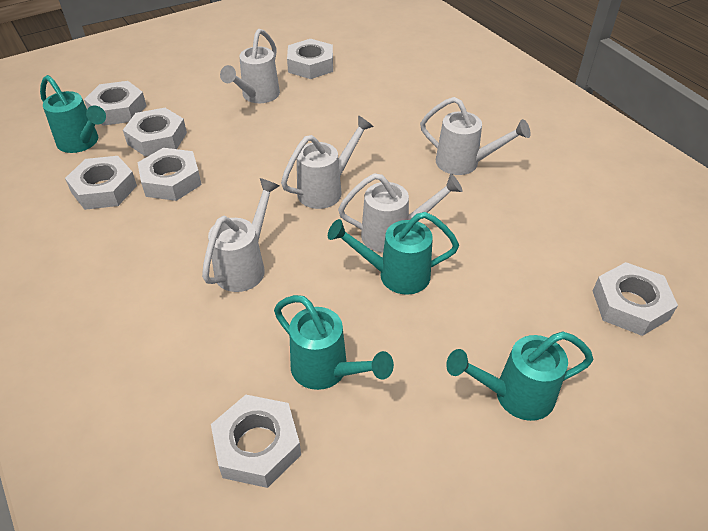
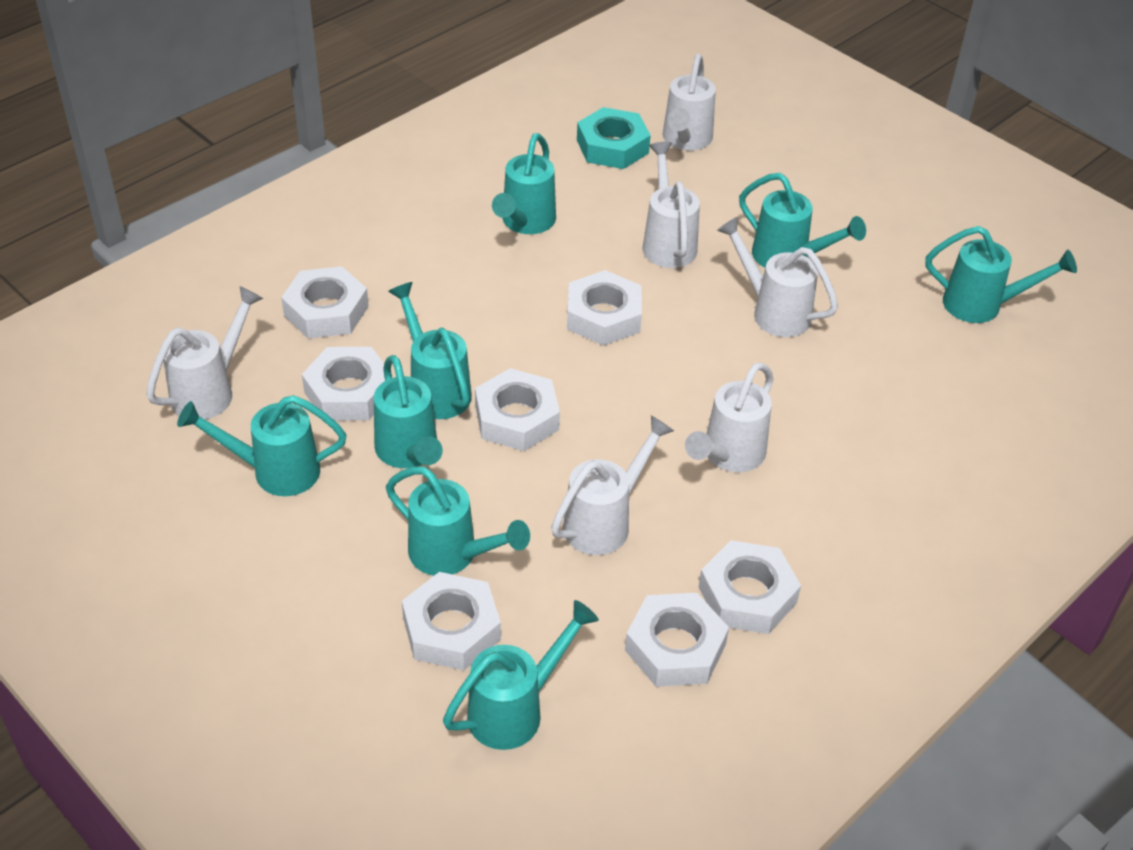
turquoise nut: 0 -> 1
turquoise watering can: 4 -> 8
white watering can: 5 -> 6

